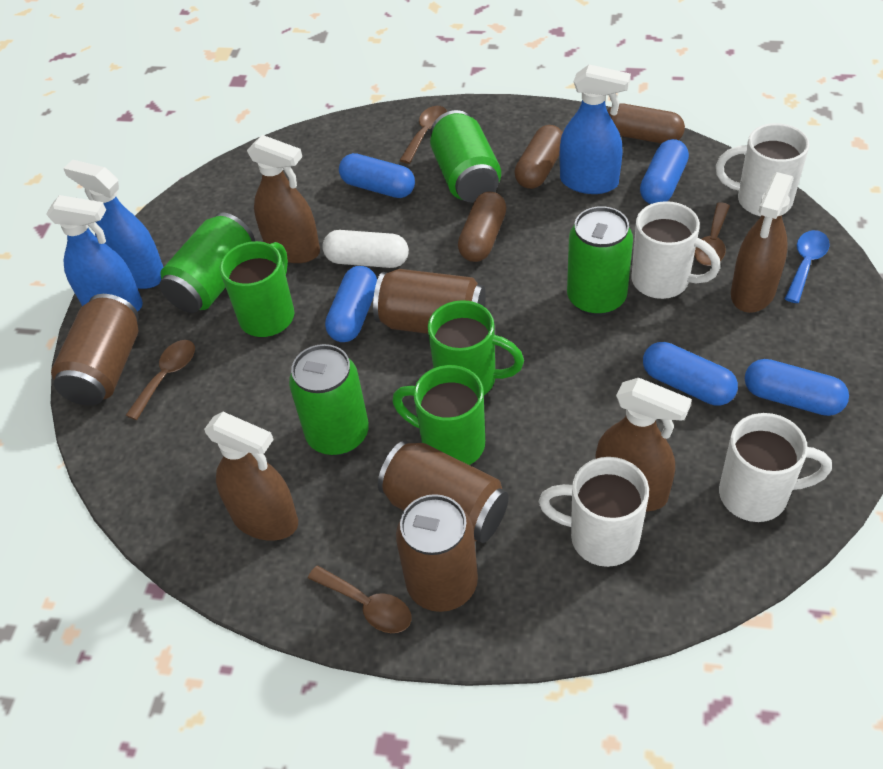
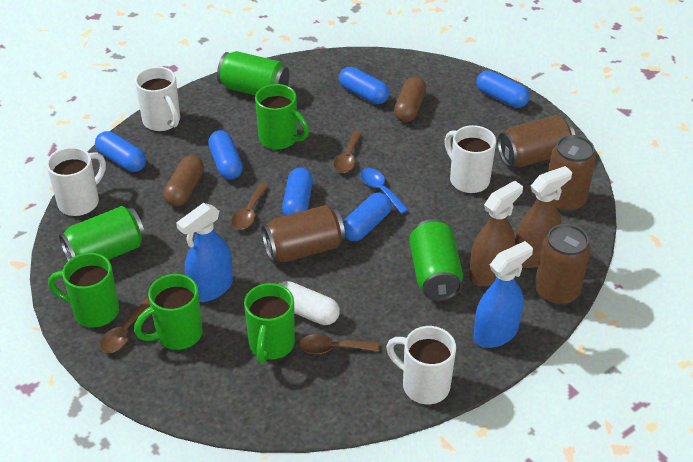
blue capsule: 5 -> 6
blue spray bottle: 3 -> 2
brown capsule: 3 -> 2
brown spray bottle: 4 -> 2
green can: 4 -> 3
green mug: 3 -> 4

